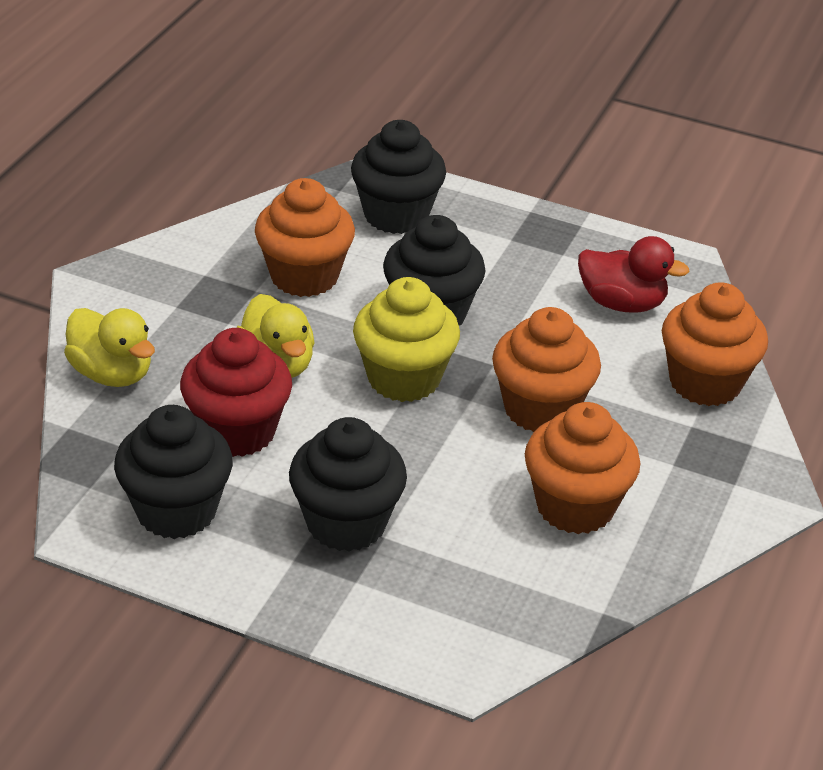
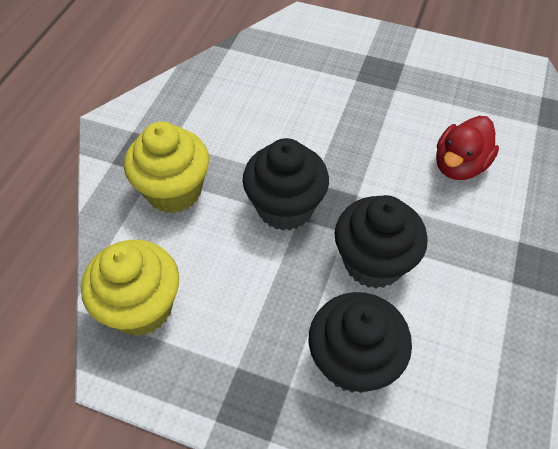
black cupcake: 4 -> 3
orange cupcake: 4 -> 0
red cupcake: 1 -> 0
yellow cupcake: 1 -> 2
yellow duck: 2 -> 0

